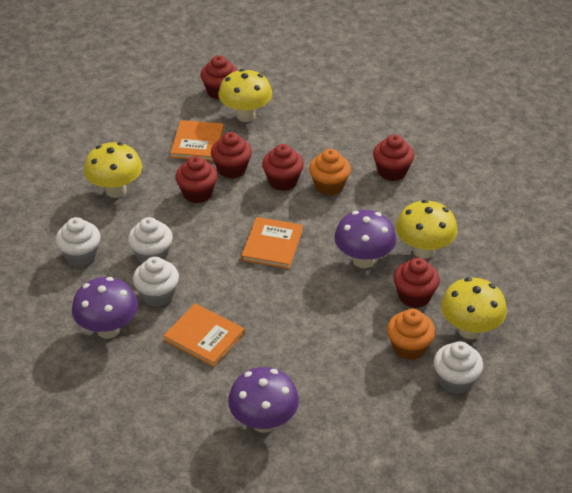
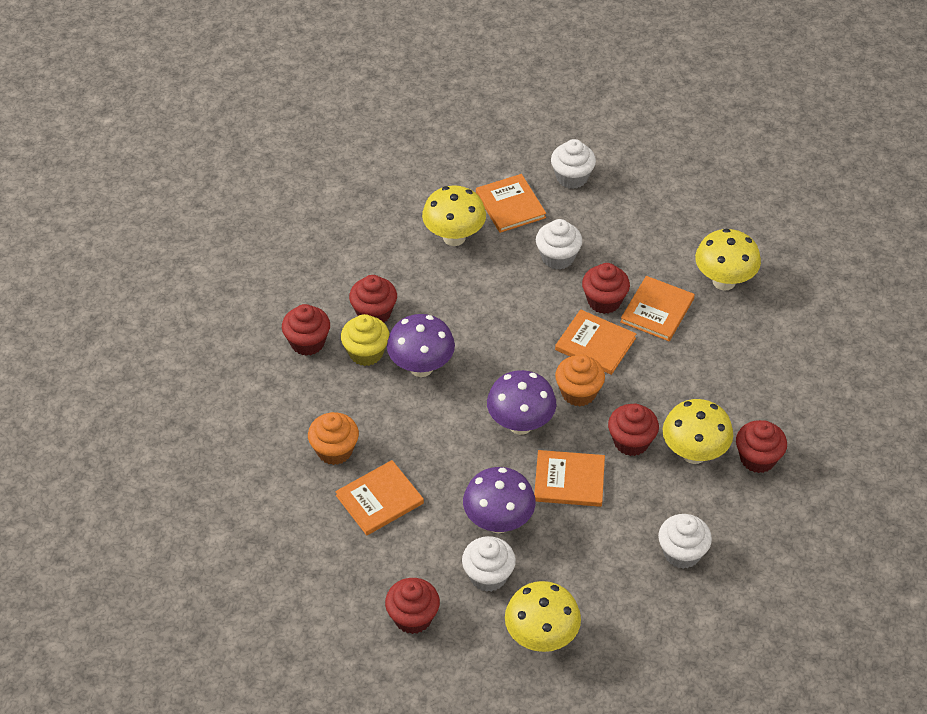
orange book: 3 -> 5
yellow cupcake: 0 -> 1

